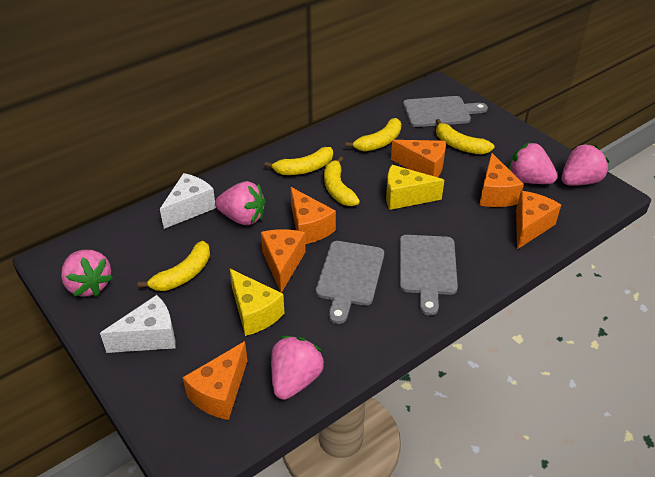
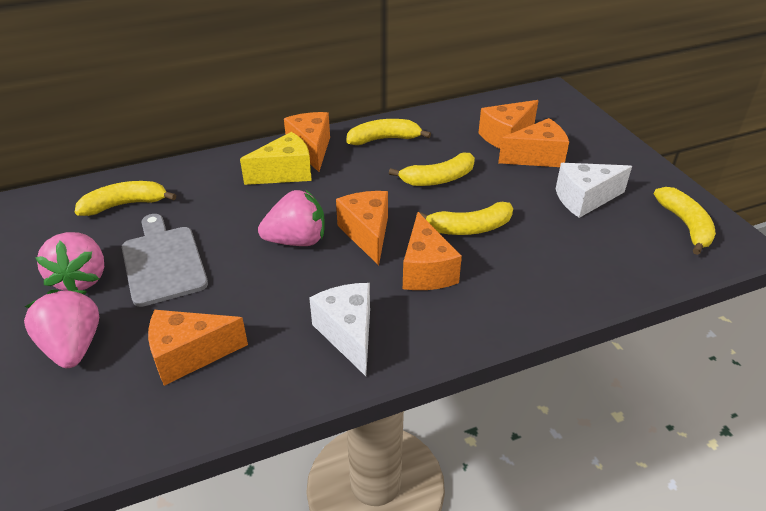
grey cutting board: 3 -> 1
pink strawberry: 5 -> 3
yellow cheese: 2 -> 1

